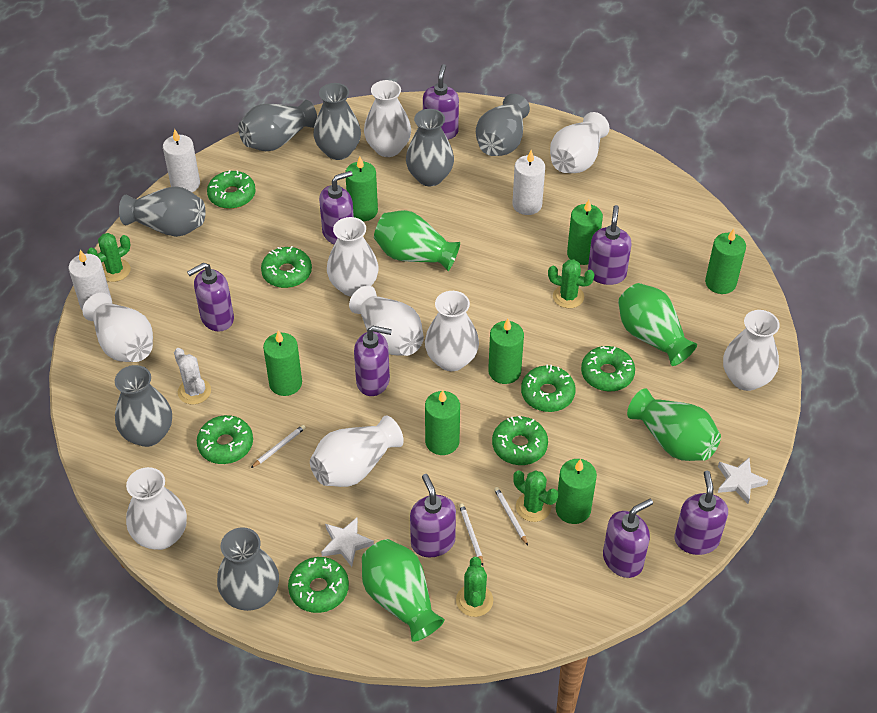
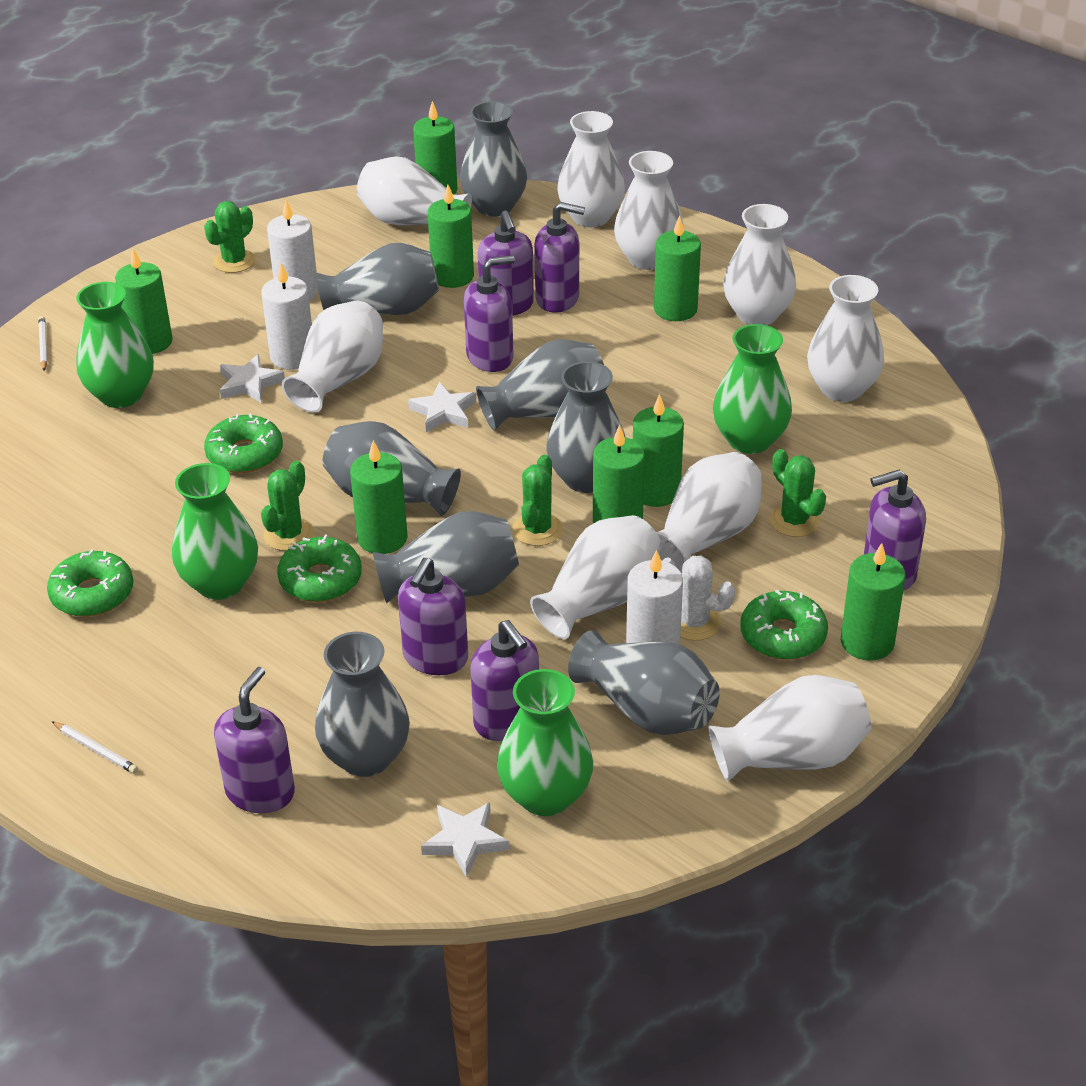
green candle: 7 -> 8
green donut: 7 -> 4
grey vase: 7 -> 8
purple soap dispenser: 8 -> 7
white pencil: 3 -> 2
white star: 2 -> 3

